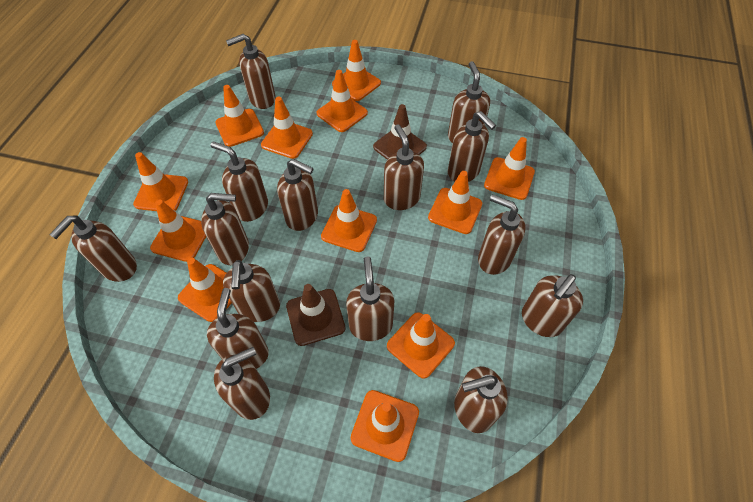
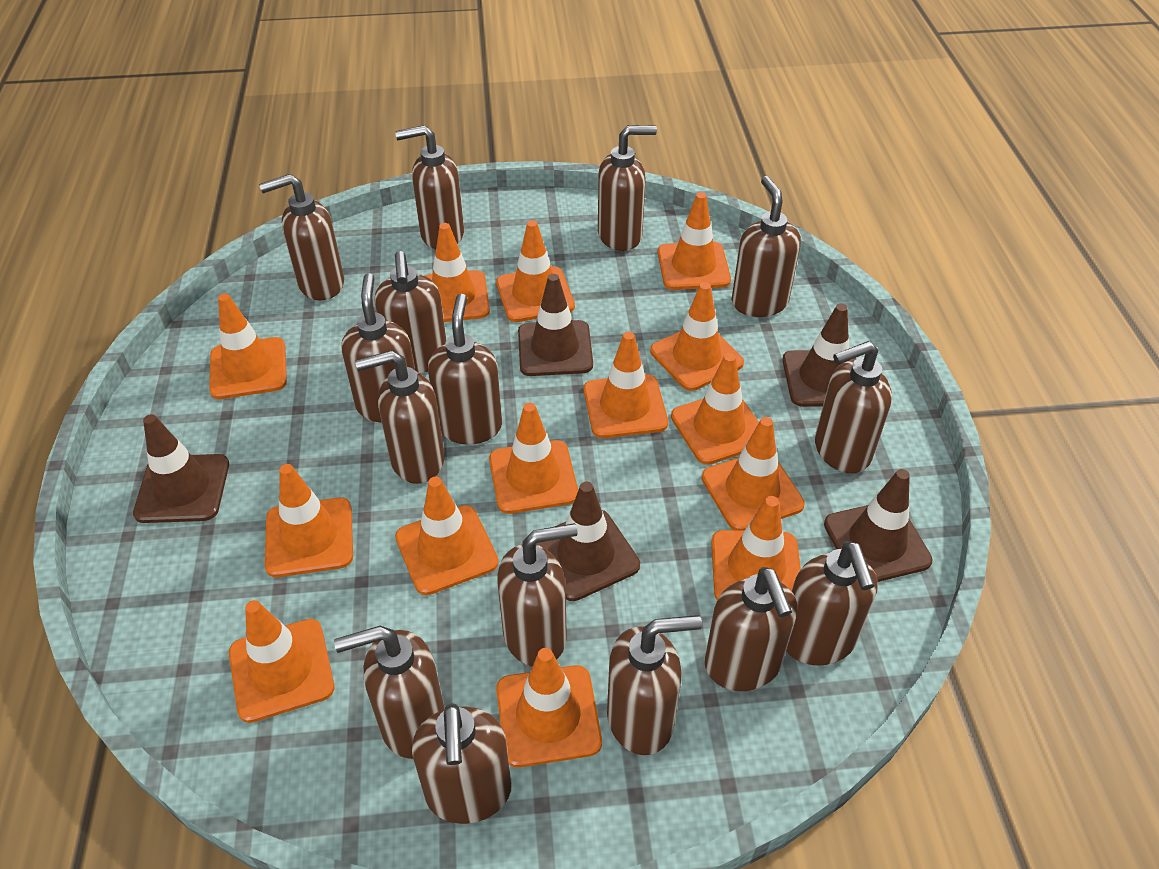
brown traffic cone: 2 -> 5
orange traffic cone: 12 -> 14

